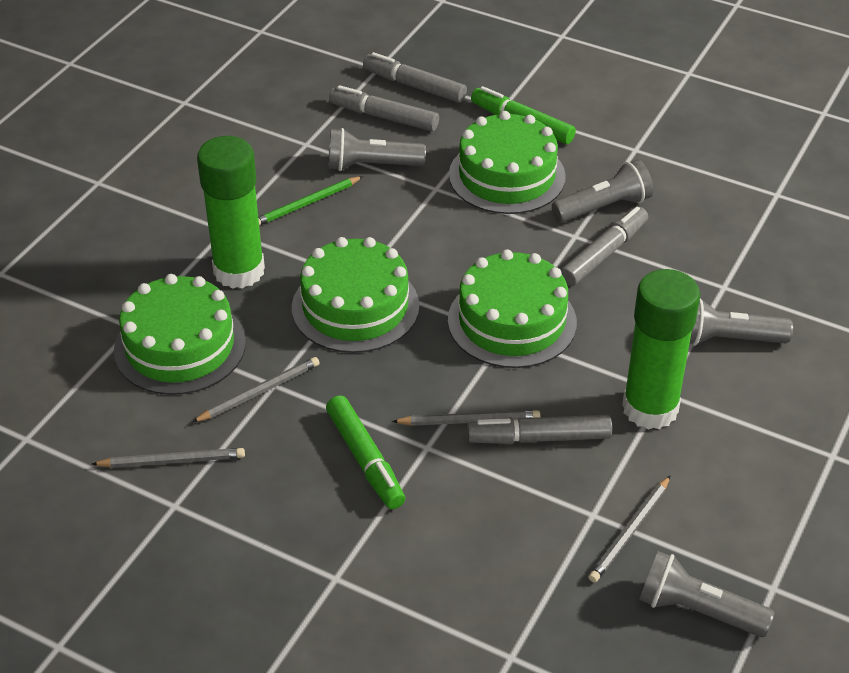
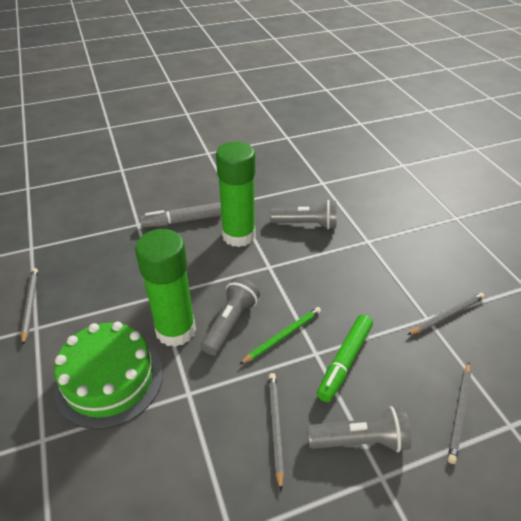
green cake: 4 -> 1
green marker: 2 -> 1
grey flashlight: 4 -> 3
grey marker: 4 -> 1

